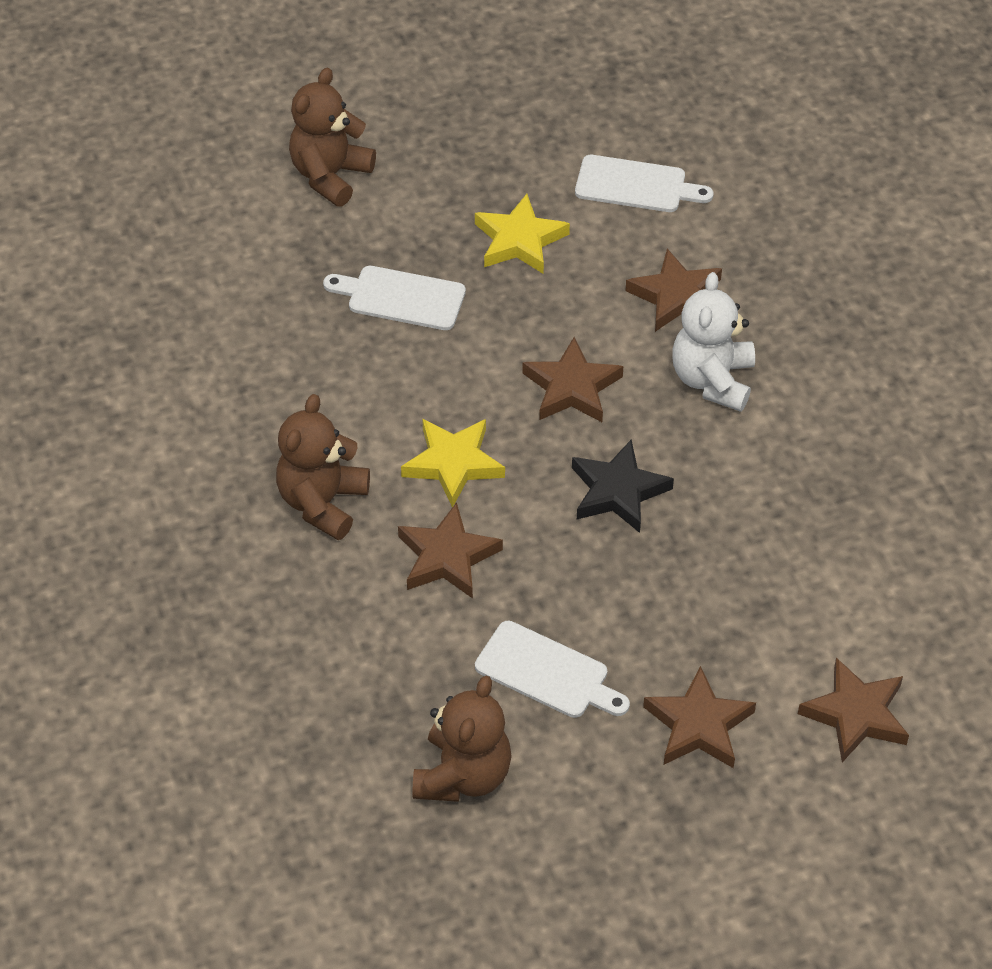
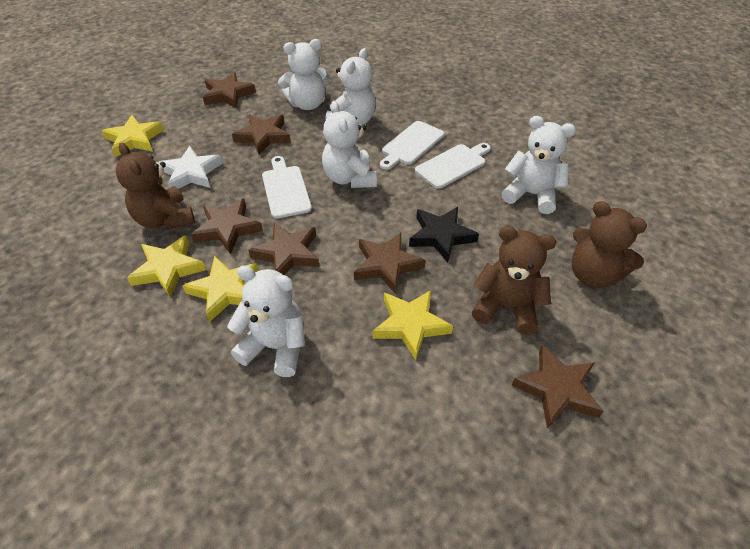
brown star: 5 -> 6
white star: 0 -> 1
white teddy bear: 1 -> 5
yellow star: 2 -> 4

